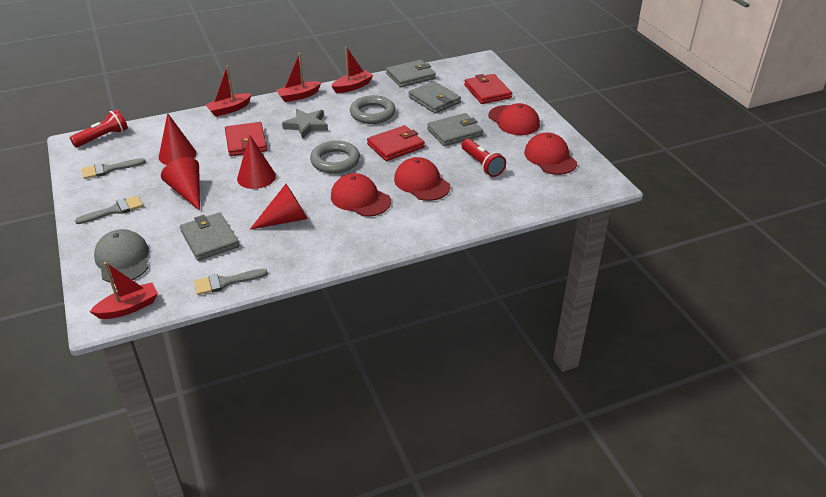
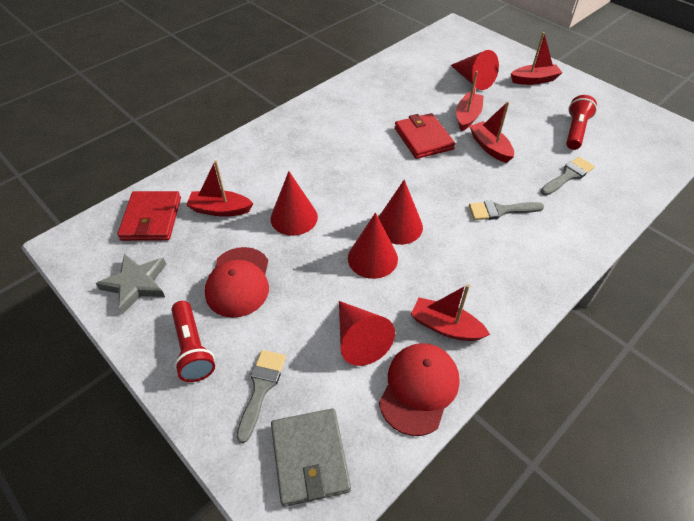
grey cap: 1 -> 0
grey ring: 2 -> 0
grey wallet: 4 -> 1
red boat: 4 -> 5
red cap: 4 -> 2
red cone: 4 -> 5
red wallet: 3 -> 2

